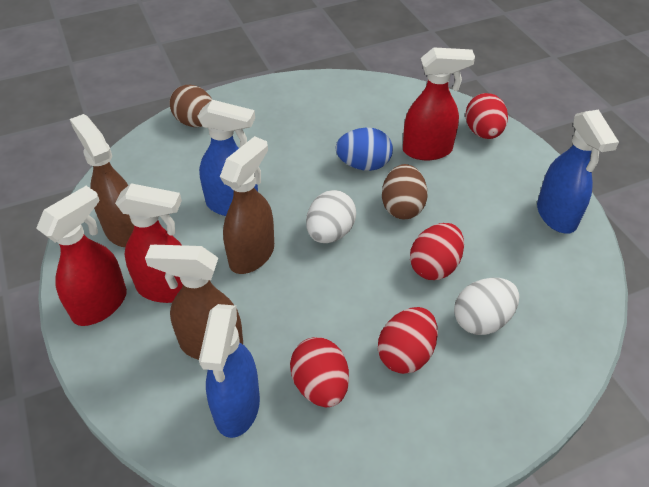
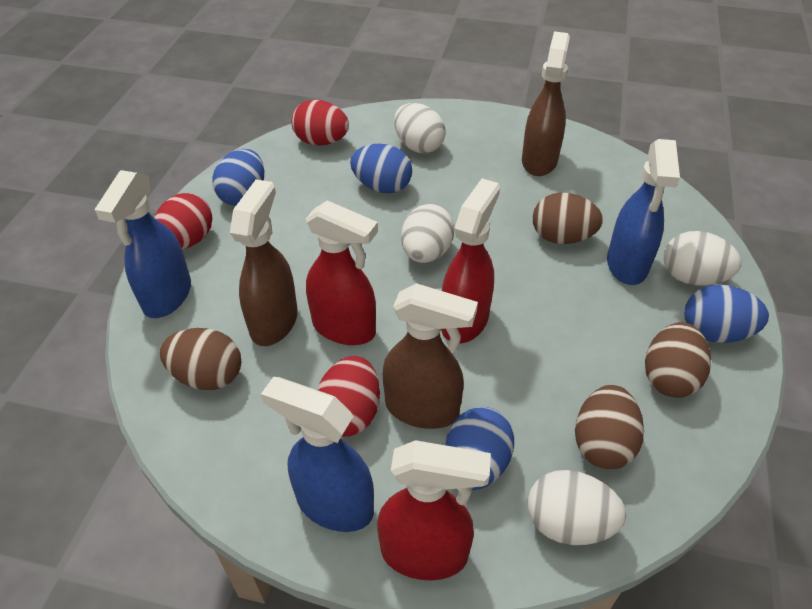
blue egg: 1 -> 4
brown egg: 2 -> 4
red egg: 4 -> 3
white egg: 2 -> 4

